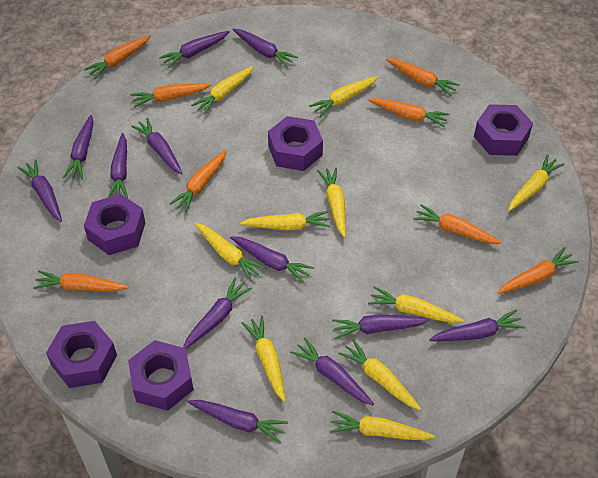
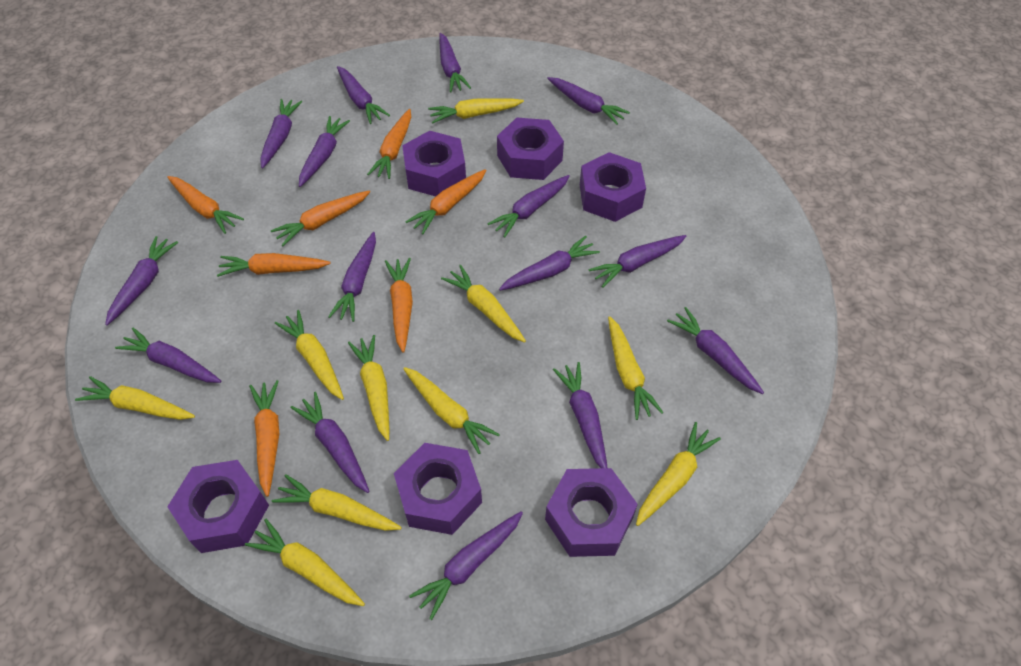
orange carrot: 8 -> 7
purple carrot: 12 -> 15
purple nut: 5 -> 6

